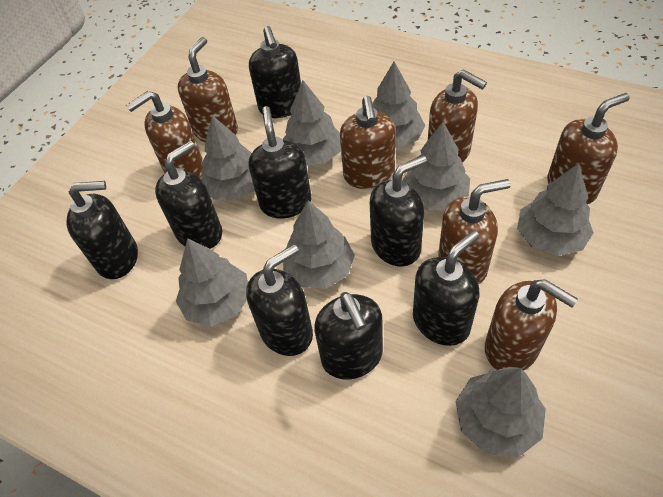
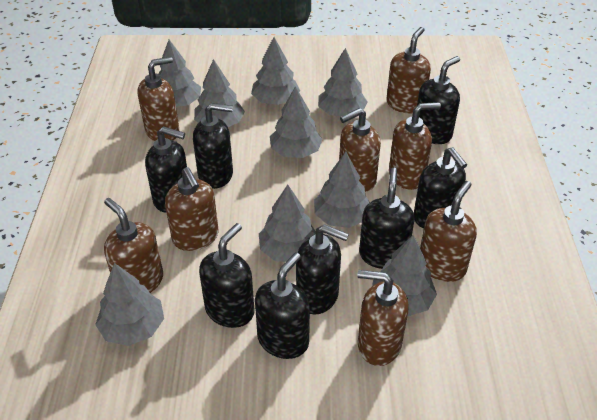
brown soap dispenser: 7 -> 8
grey tree: 8 -> 9

